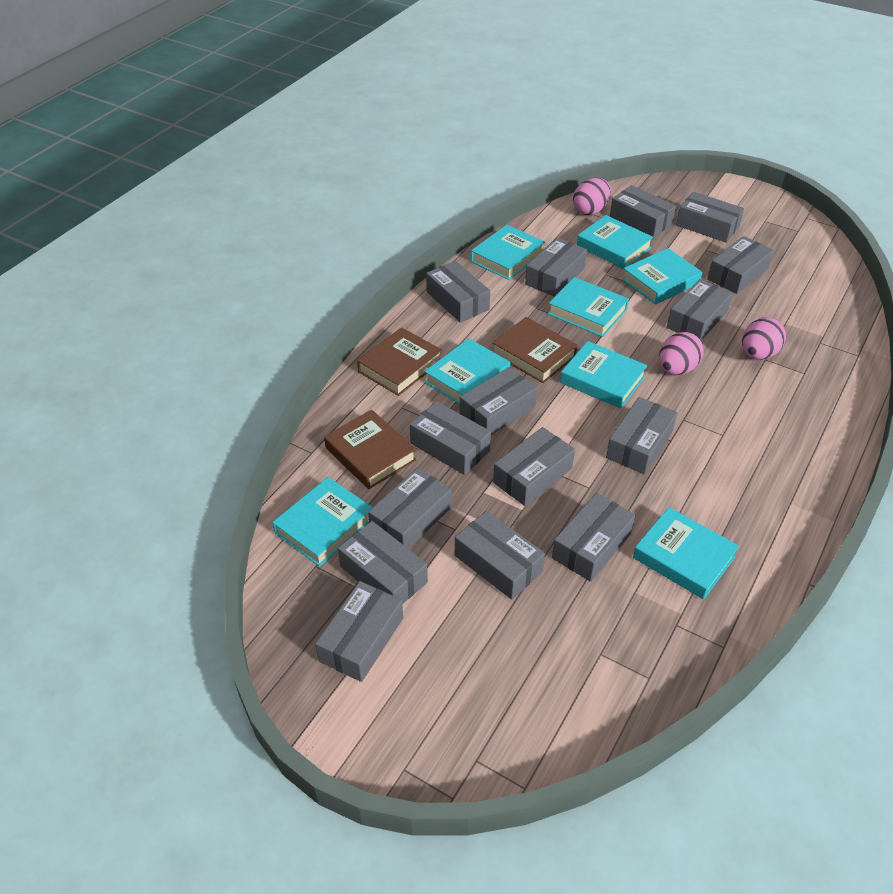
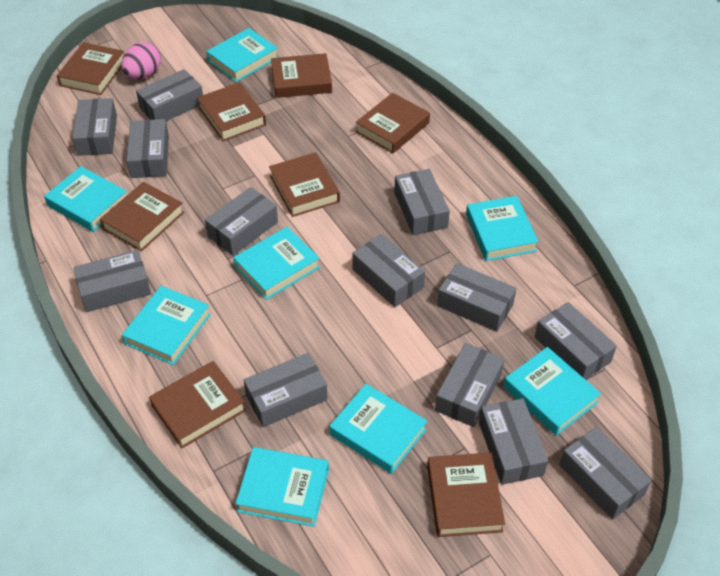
brown book: 3 -> 8
grey box: 15 -> 13
pink egg: 3 -> 1

